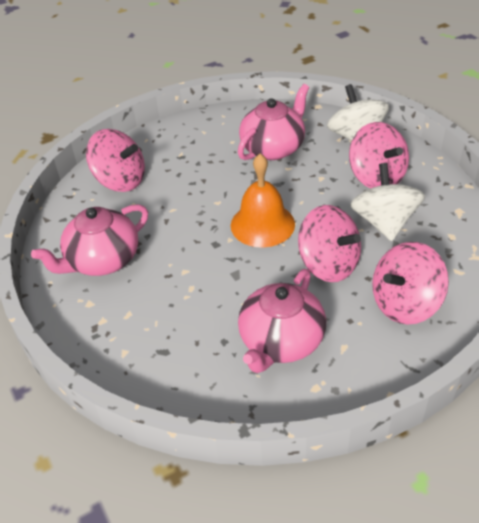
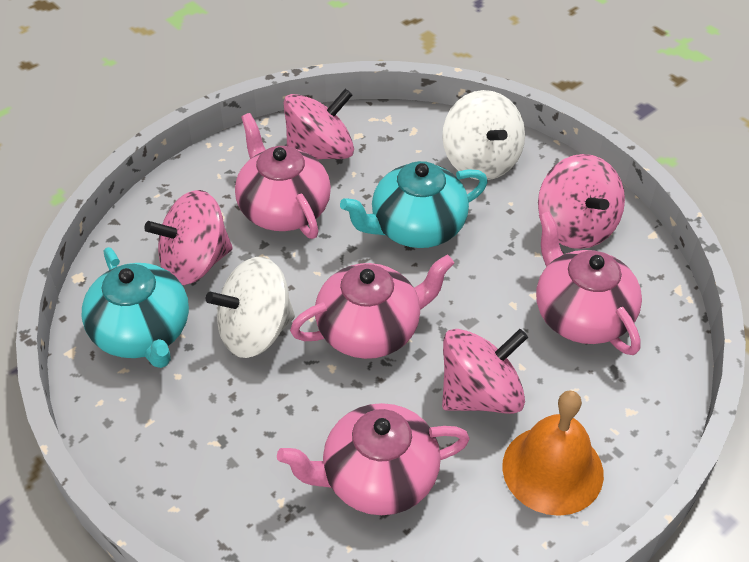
pink teapot: 3 -> 4
turquoise teapot: 0 -> 2

